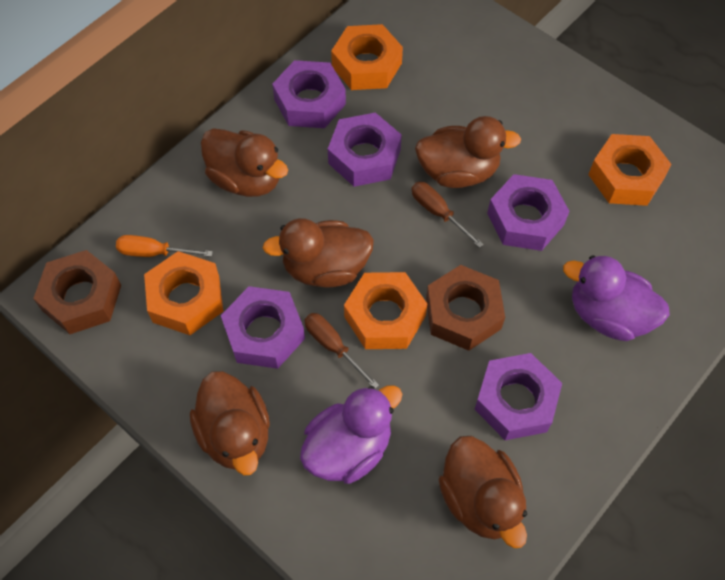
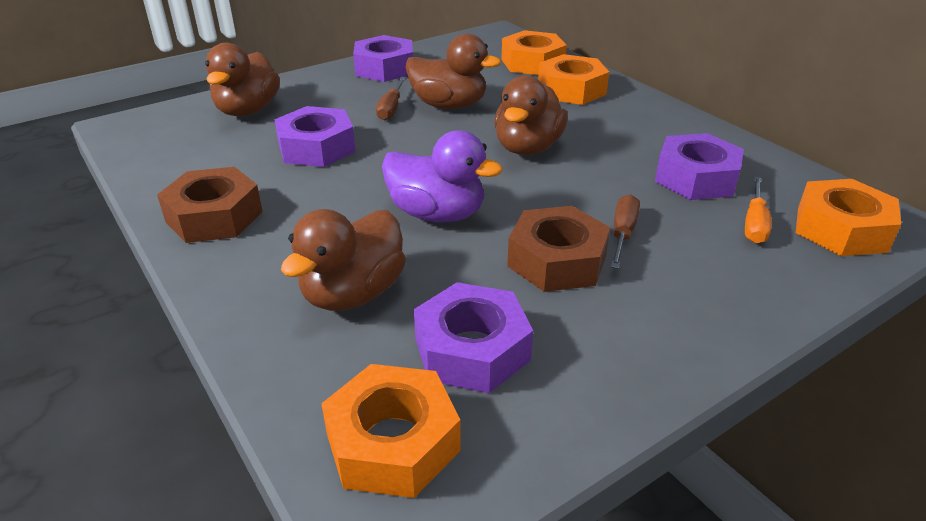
brown duck: 5 -> 4
purple duck: 2 -> 1
purple nut: 5 -> 4

